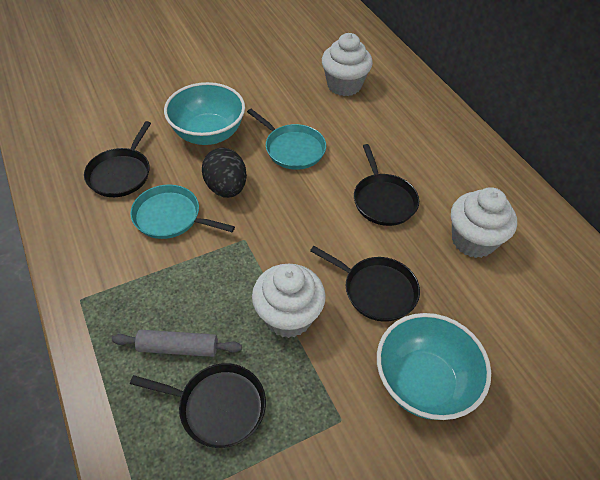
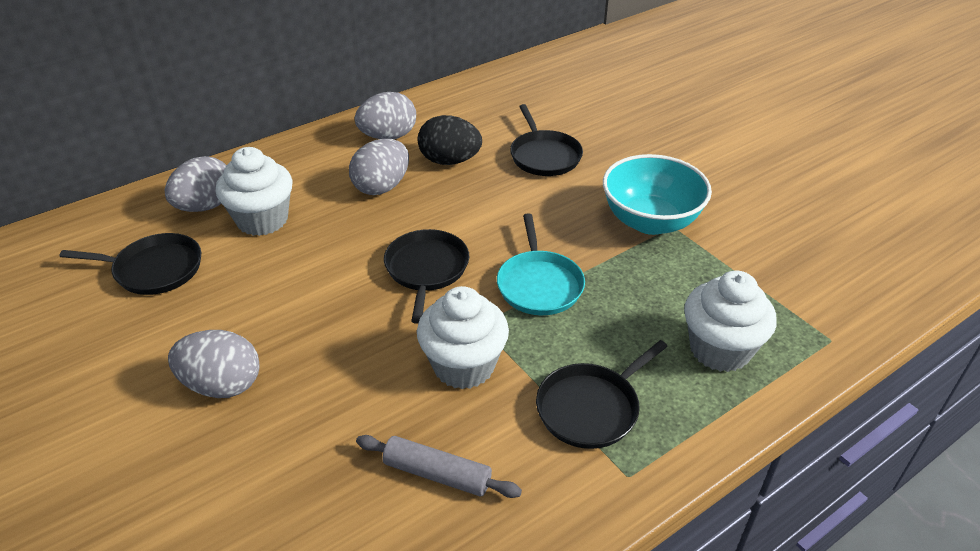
grey egg: 0 -> 4
turquoise bowl: 2 -> 1
turquoise pan: 2 -> 1

